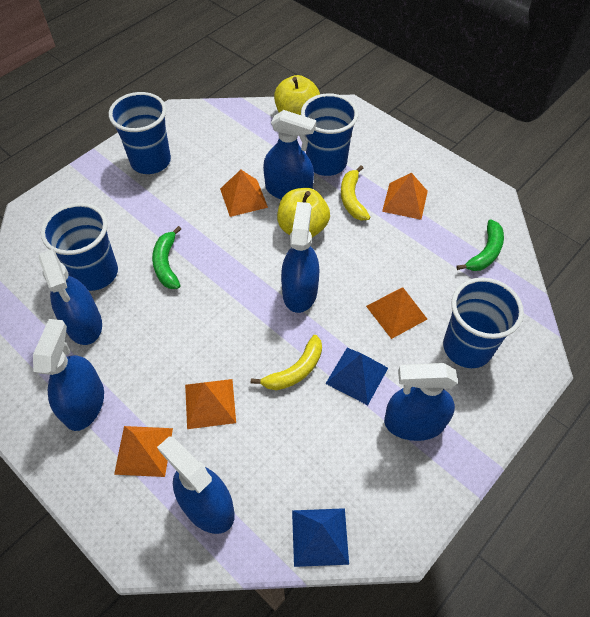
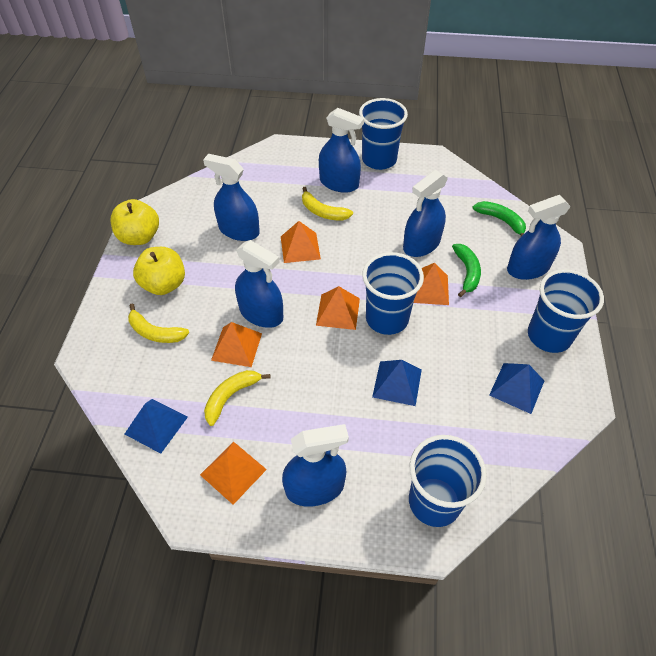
blue pyramid: 2 -> 3
yellow banana: 2 -> 3

